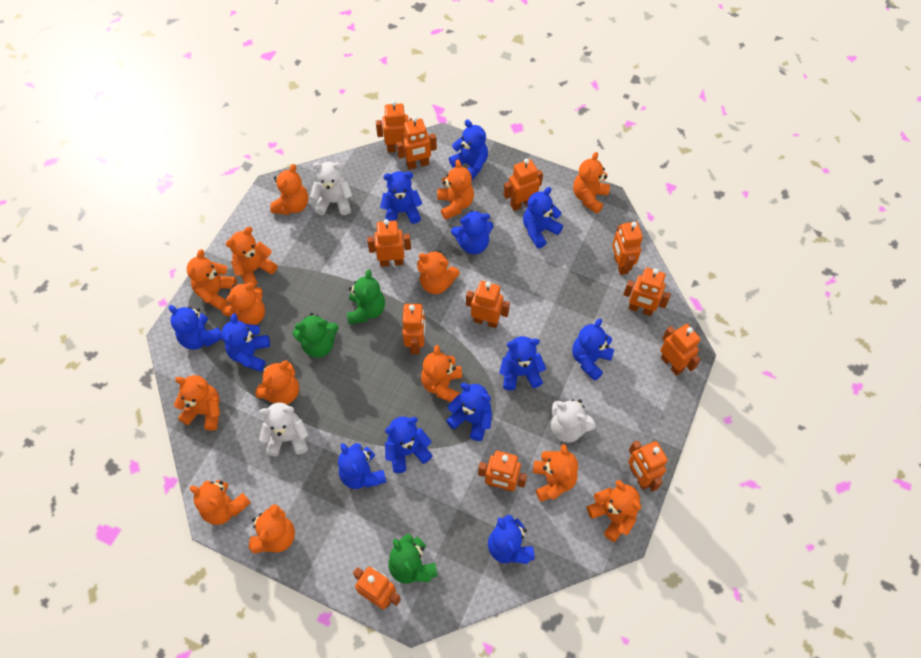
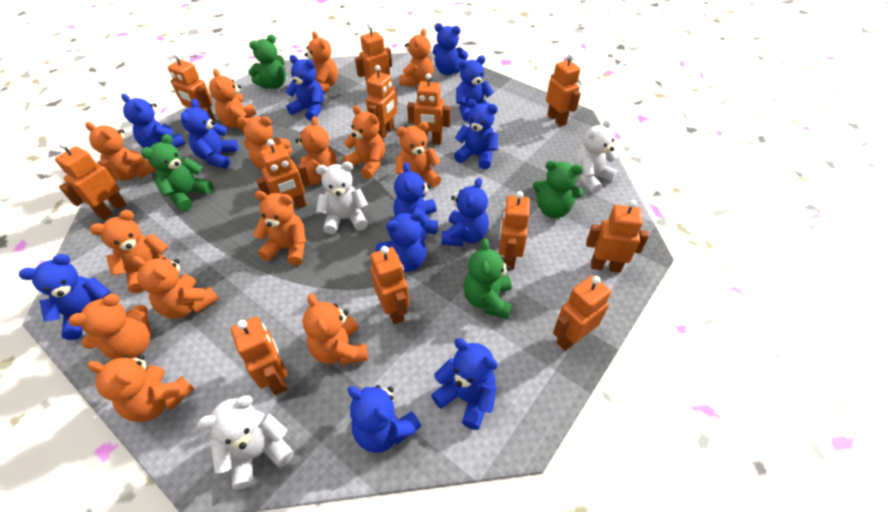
green teddy bear: 3 -> 4

